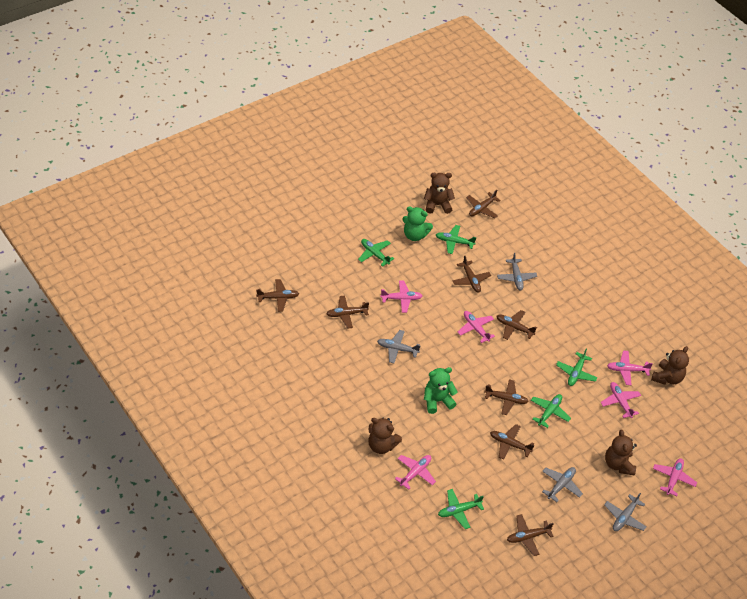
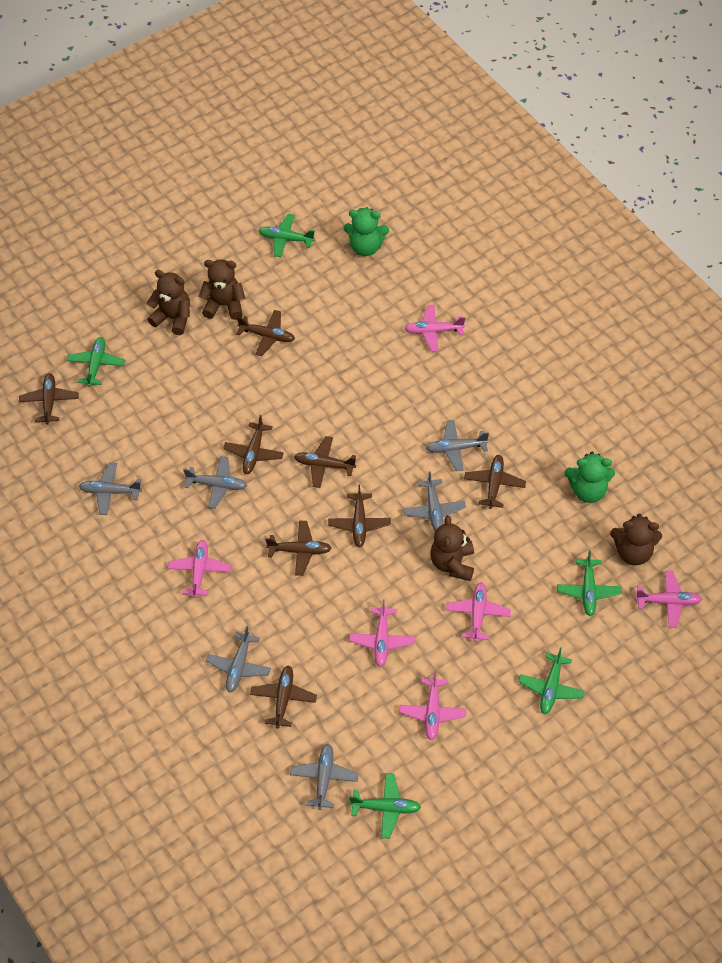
grey plane: 4 -> 6

